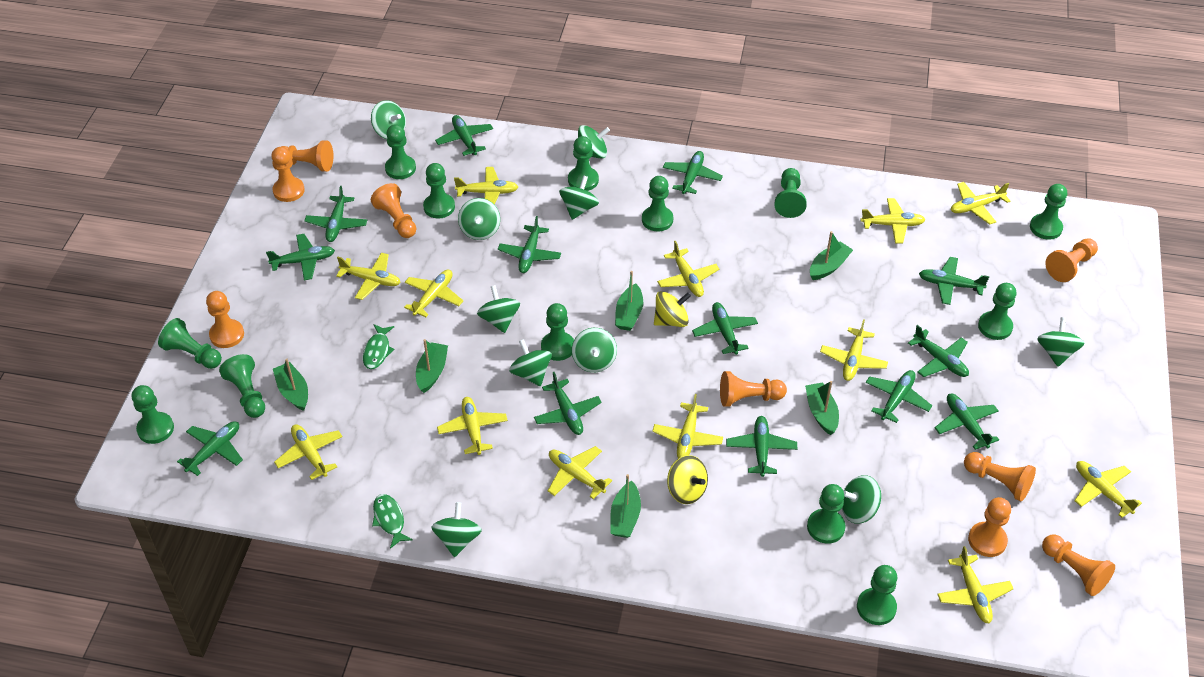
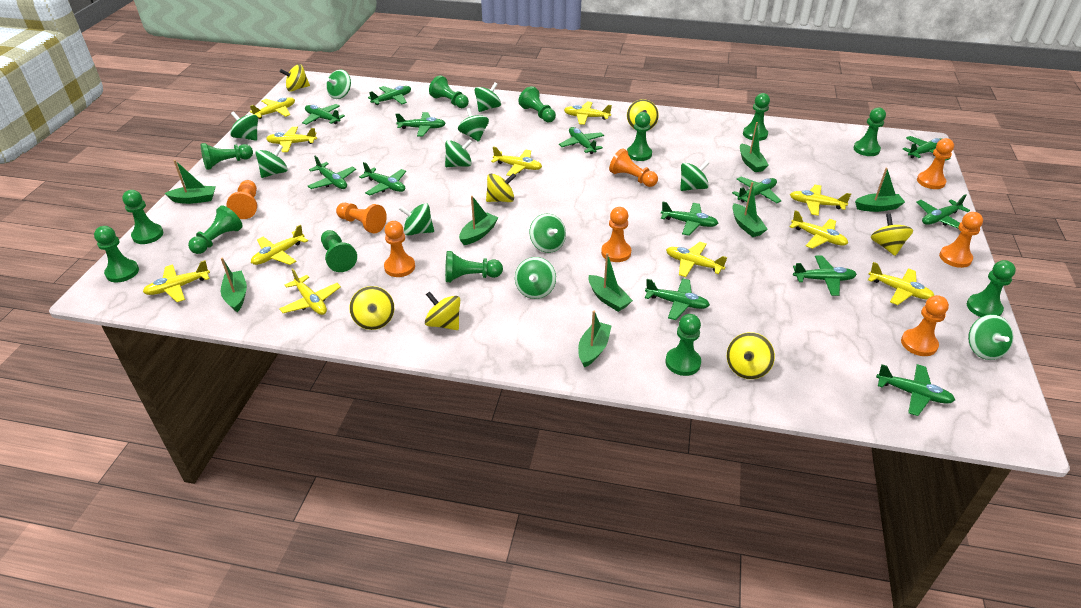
green boat: 6 -> 8
green fish: 2 -> 0
green spinning top: 10 -> 11
orange pawn: 9 -> 8
yellow plane: 13 -> 11
yellow spinning top: 2 -> 7

